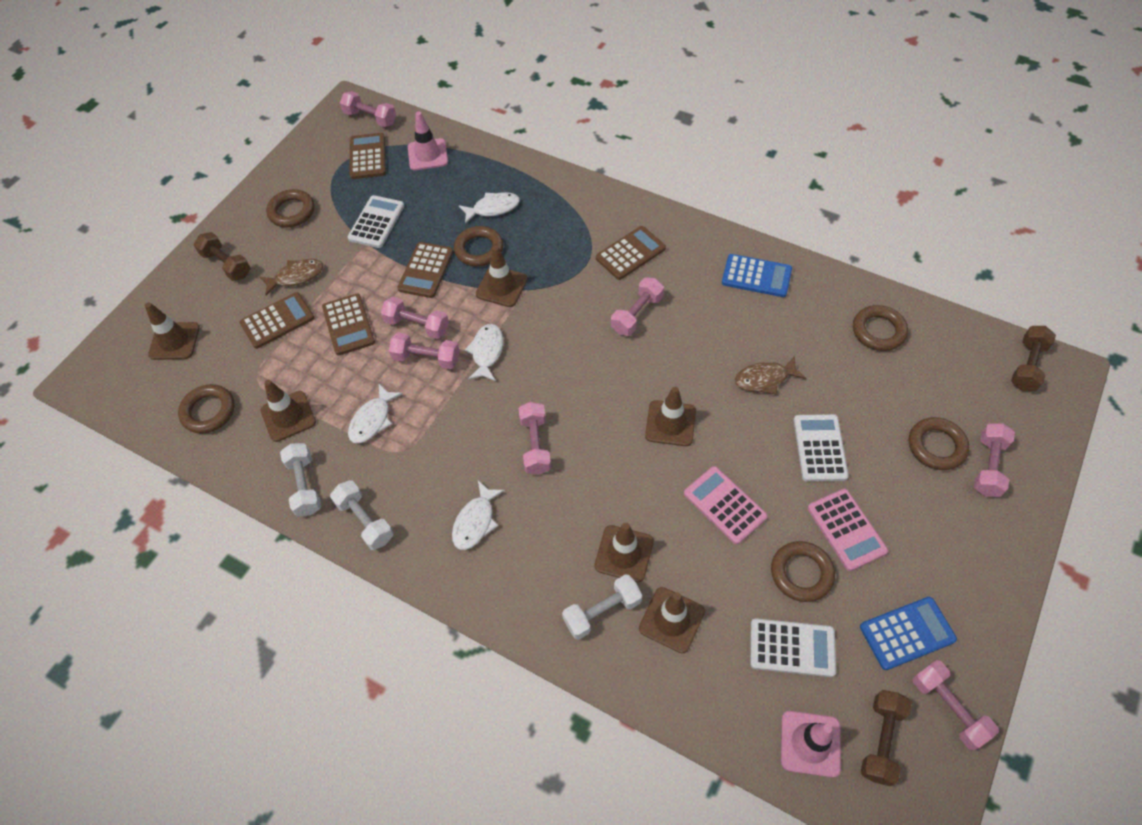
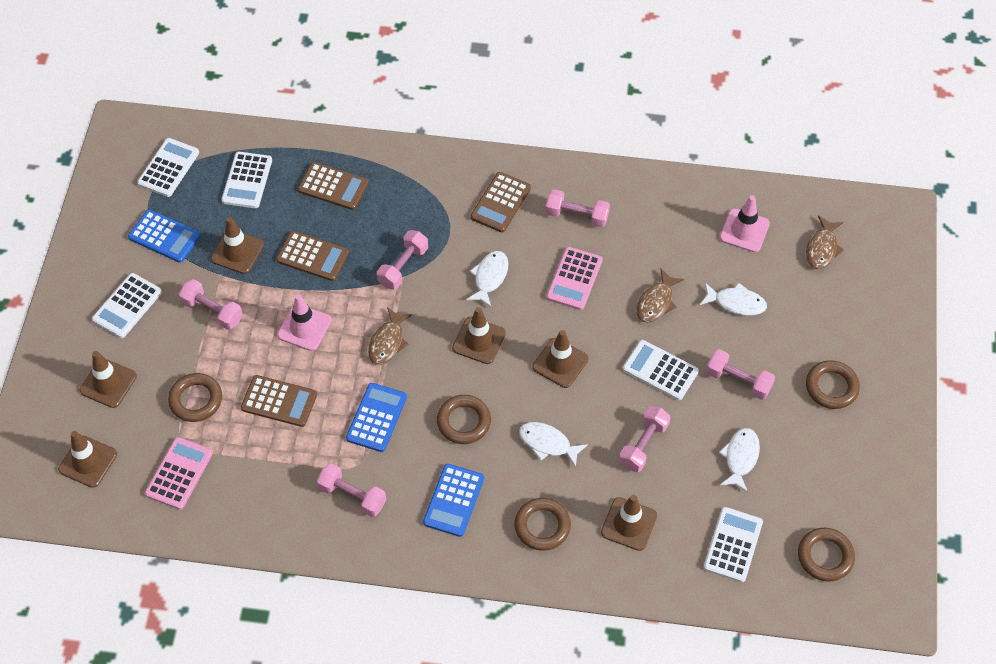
blue calculator: 2 -> 3
brown calculator: 5 -> 4
brown dumbbell: 3 -> 0
brown fish: 2 -> 3
brown ring: 6 -> 5
pink dumbbell: 7 -> 6
white calculator: 3 -> 5
white dumbbell: 3 -> 0

